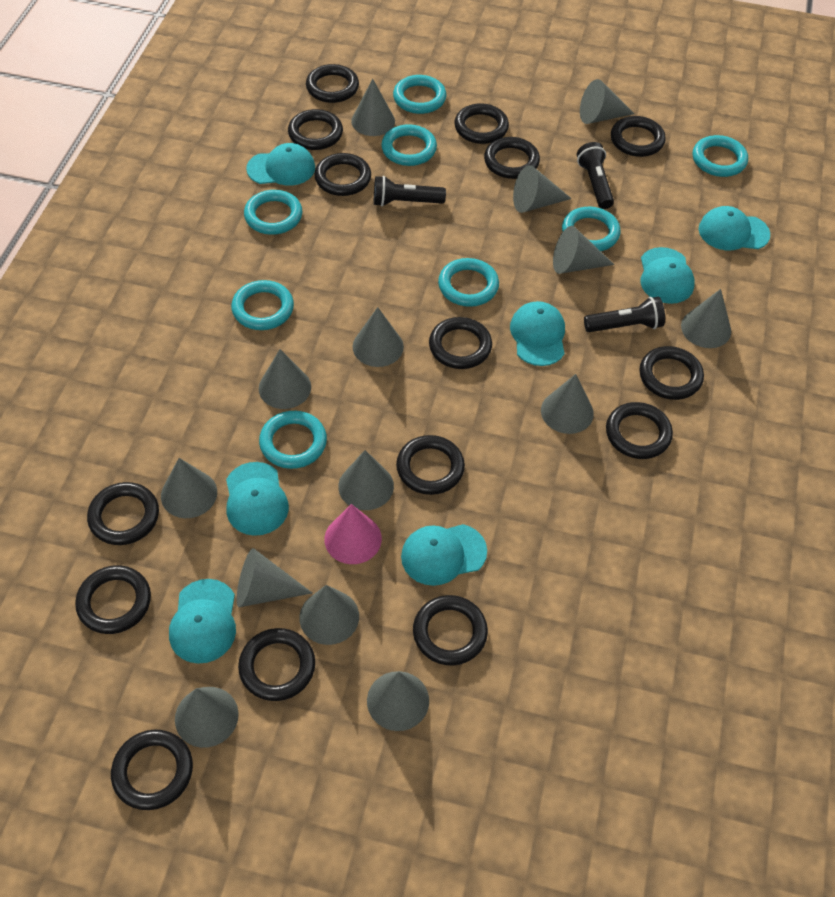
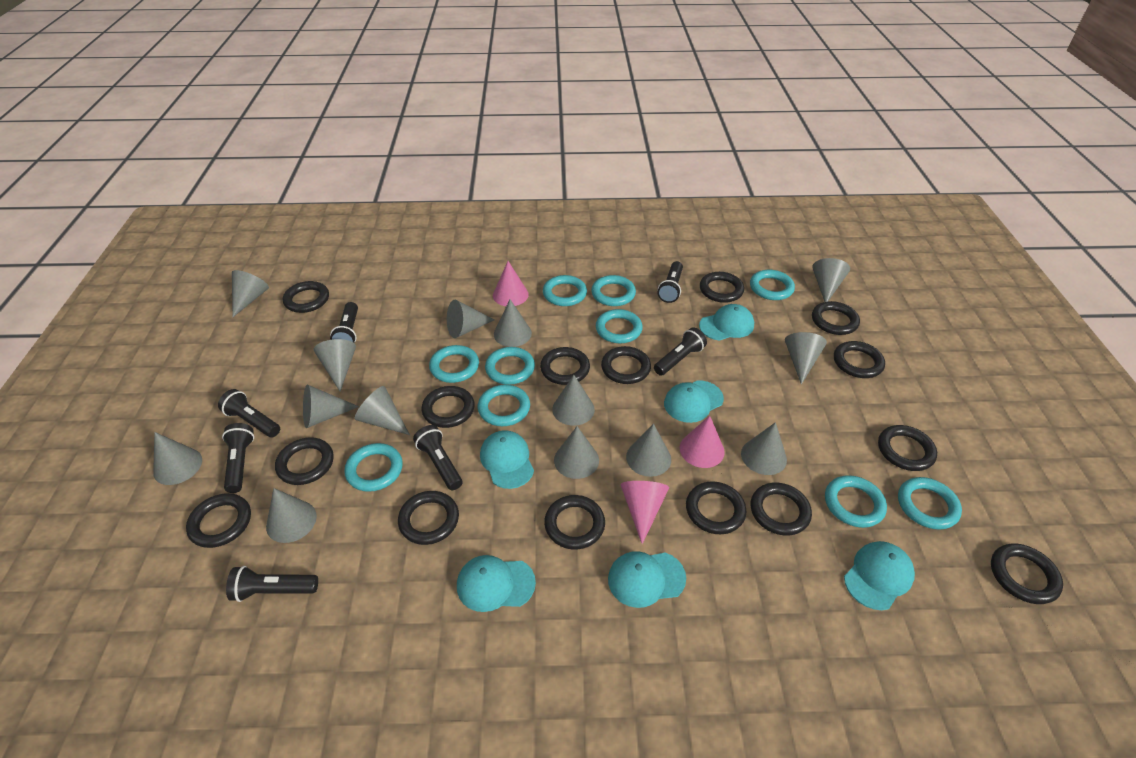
black flashlight: 3 -> 7
pink cone: 1 -> 3
turquoise cap: 7 -> 6
turquoise ring: 8 -> 10

